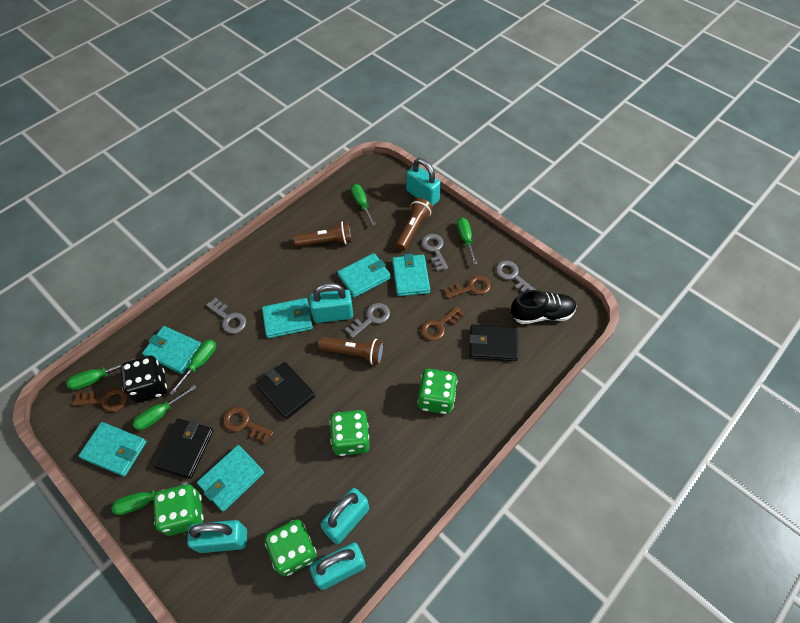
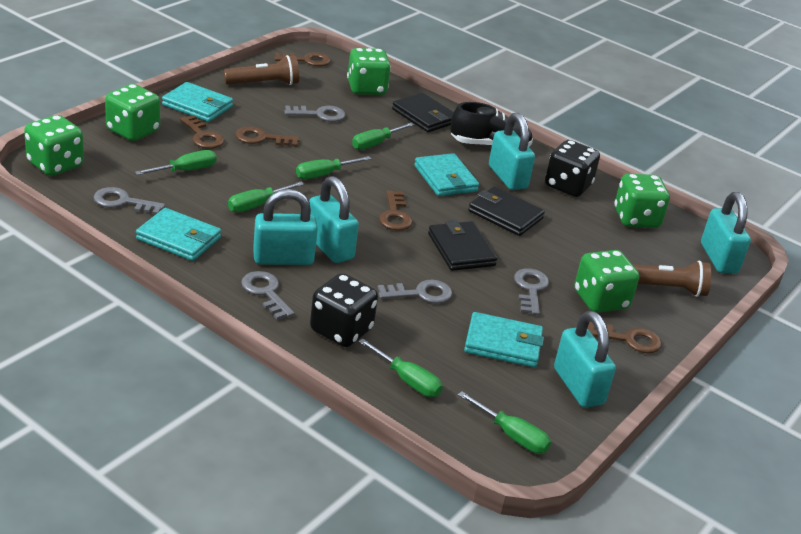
black dice: 1 -> 2
brown flashlight: 3 -> 2
brown key: 4 -> 5
green dice: 4 -> 5
grey key: 4 -> 5
turquoise wallet: 6 -> 4

